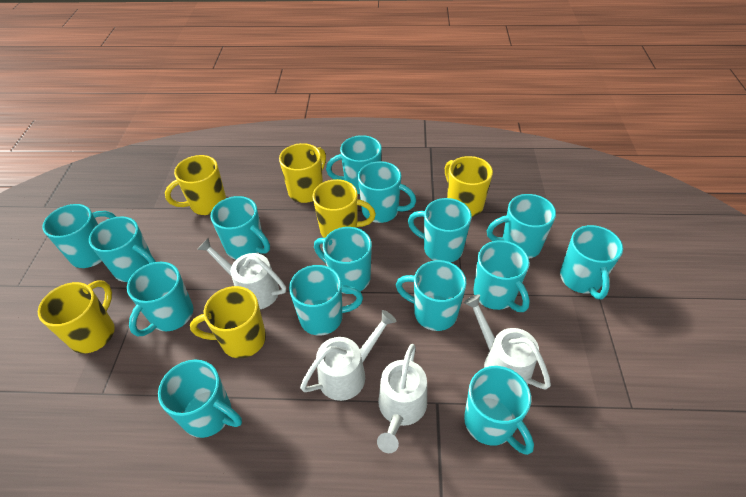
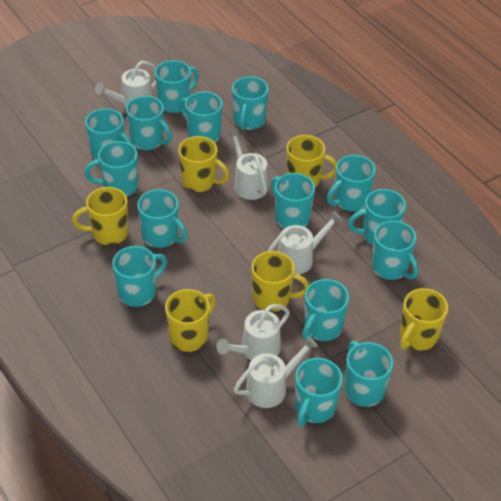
white watering can: 4 -> 5

